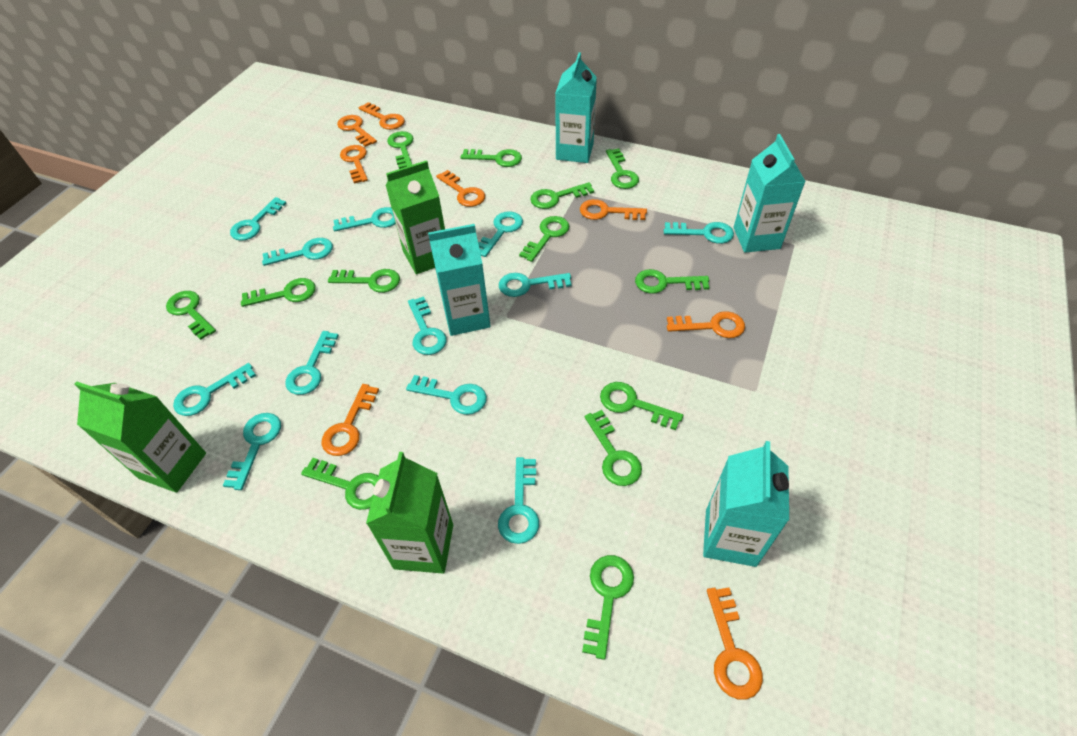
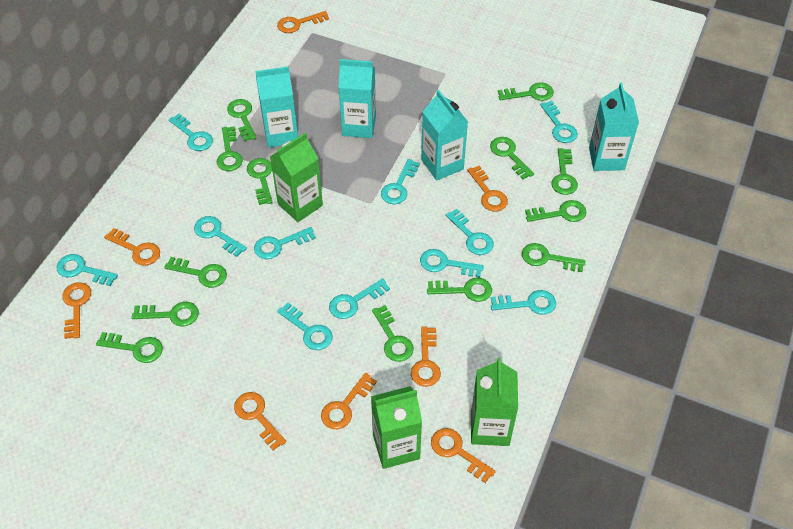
turquoise key: 12 -> 11

